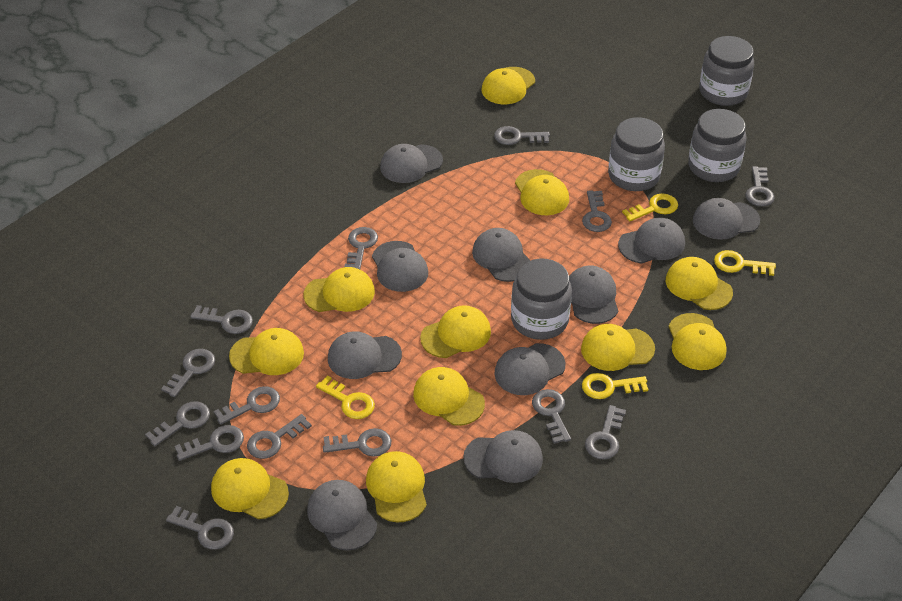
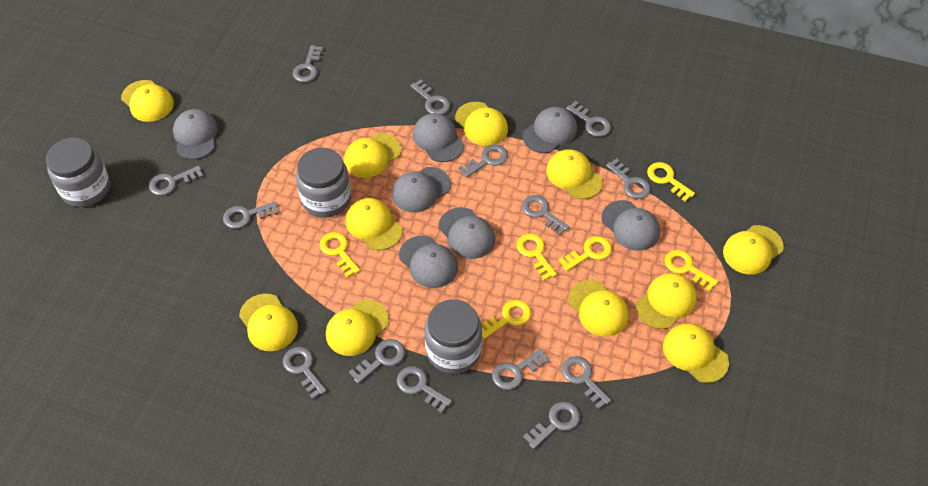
grey cap: 10 -> 7
grey jar: 4 -> 3
yellow key: 4 -> 6

